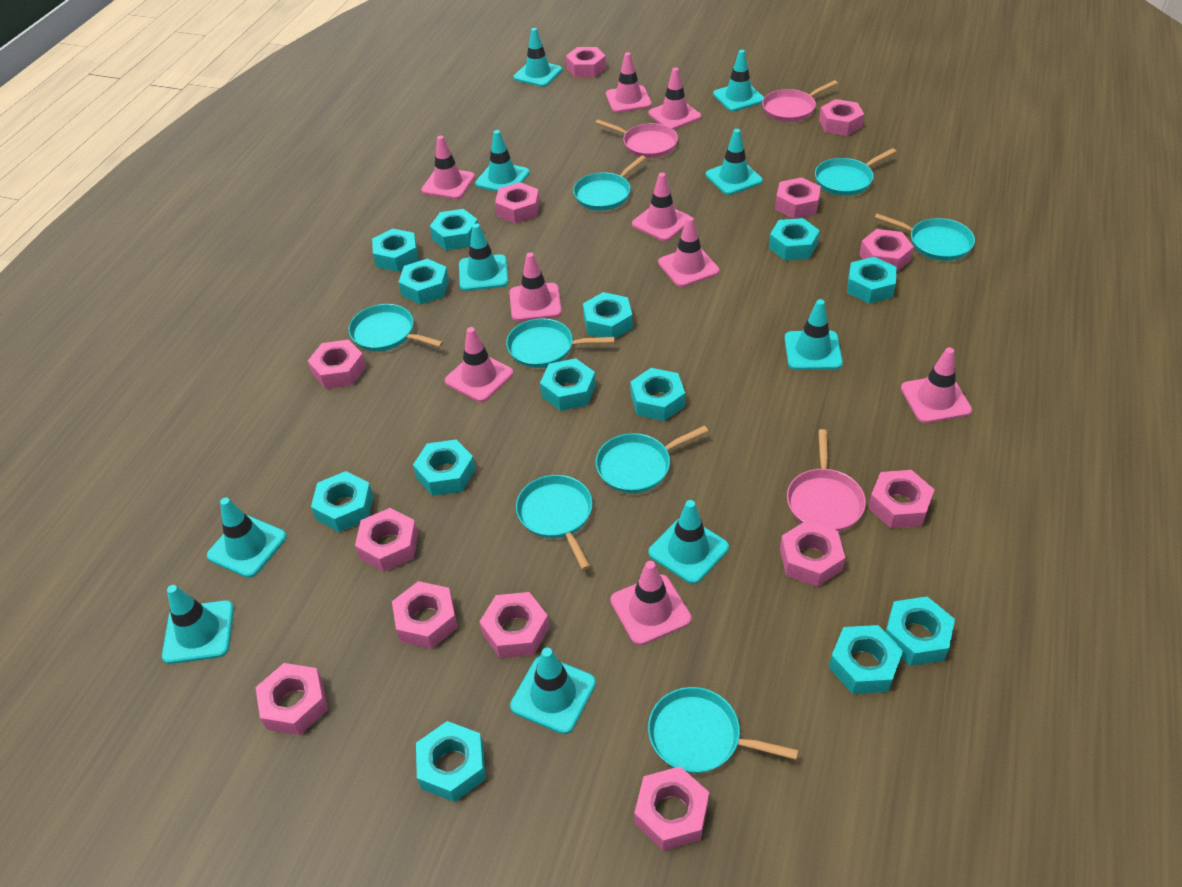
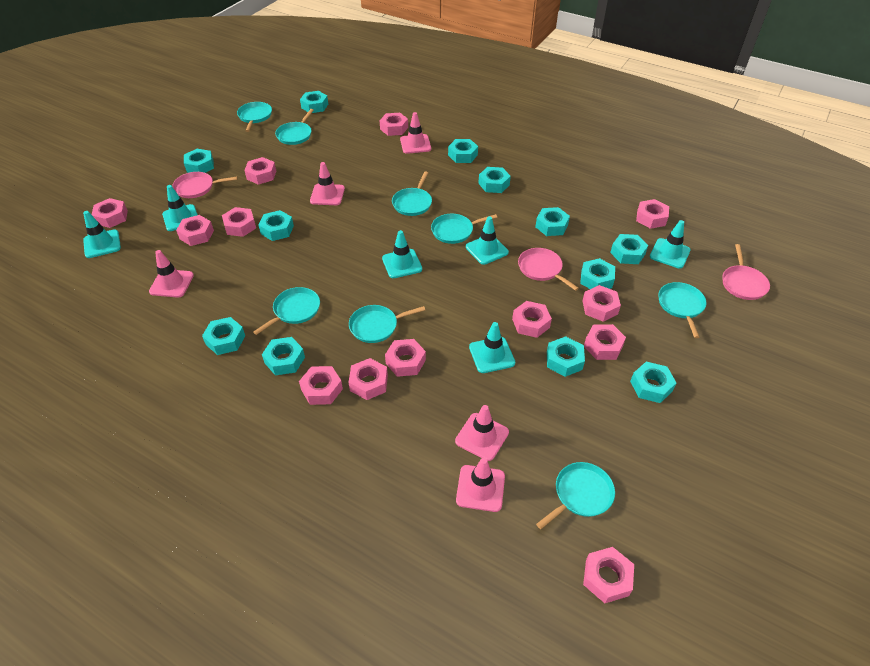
pink traffic cone: 9 -> 5
turquoise nut: 13 -> 12
turquoise traffic cone: 10 -> 6

